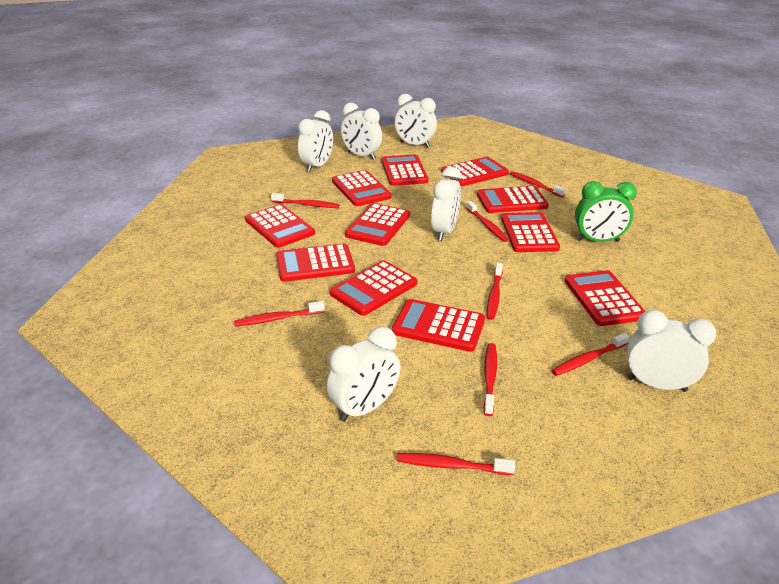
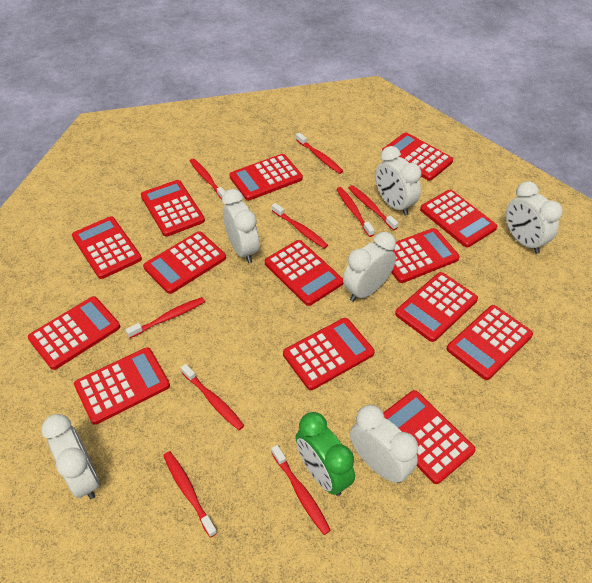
red calculator: 11 -> 14
red toothbrush: 8 -> 9

